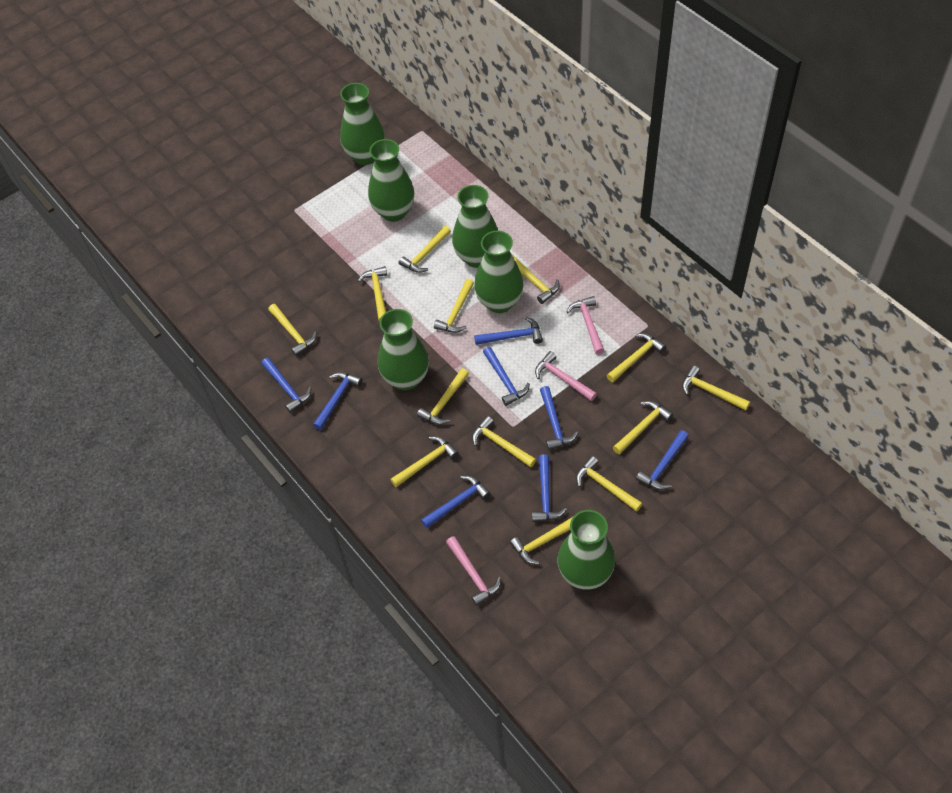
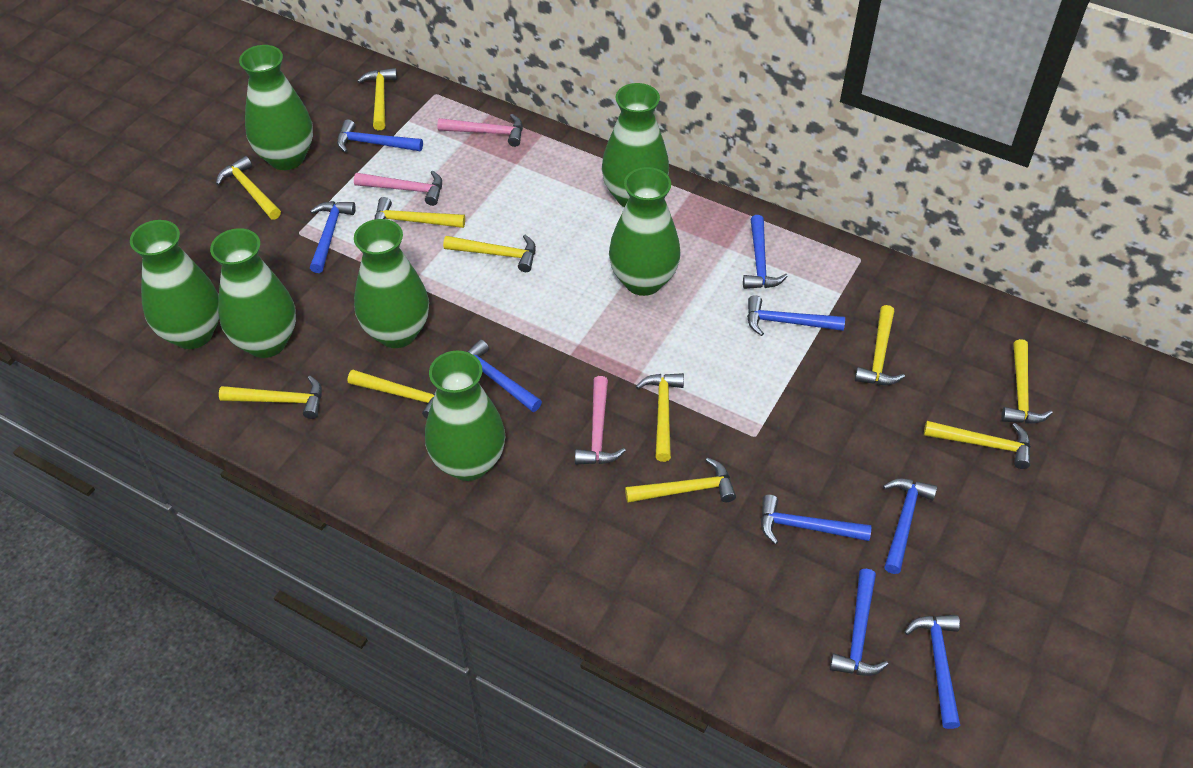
blue hammer: 8 -> 9
green vase: 6 -> 7
yellow hammer: 13 -> 11

